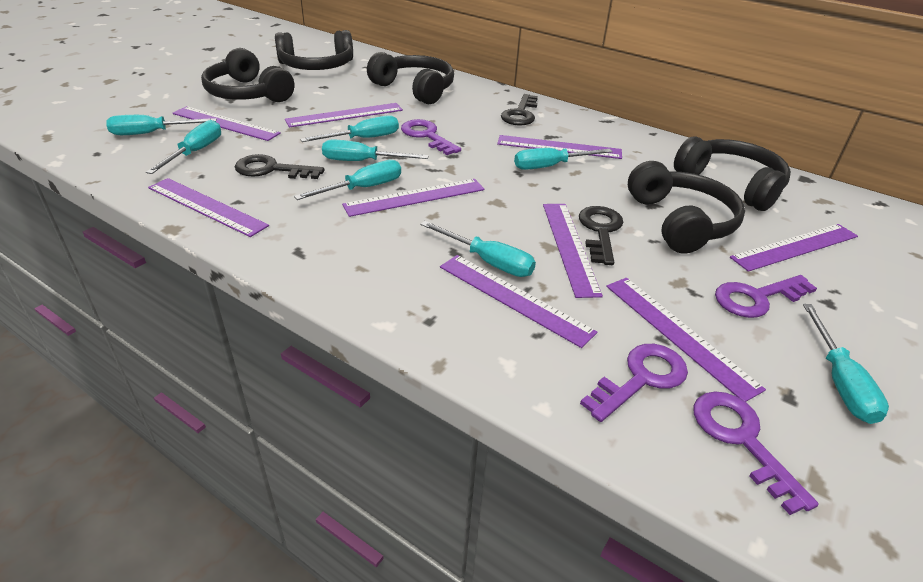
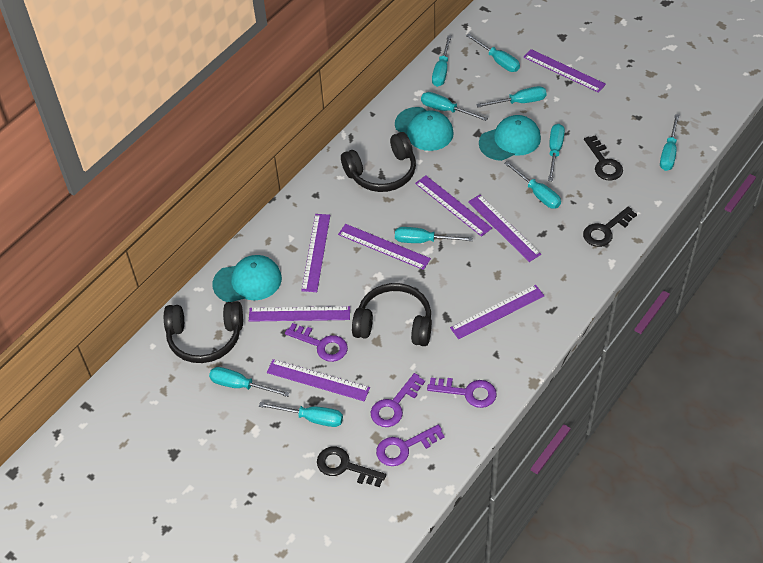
black headphones: 5 -> 3
purple ruler: 9 -> 8
turquoise cap: 0 -> 3
turquoise screwdriver: 8 -> 10

